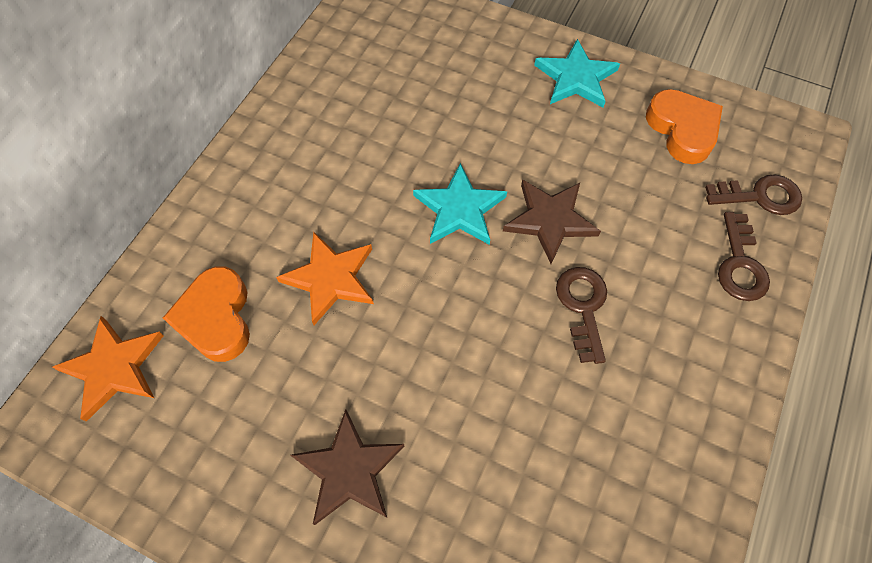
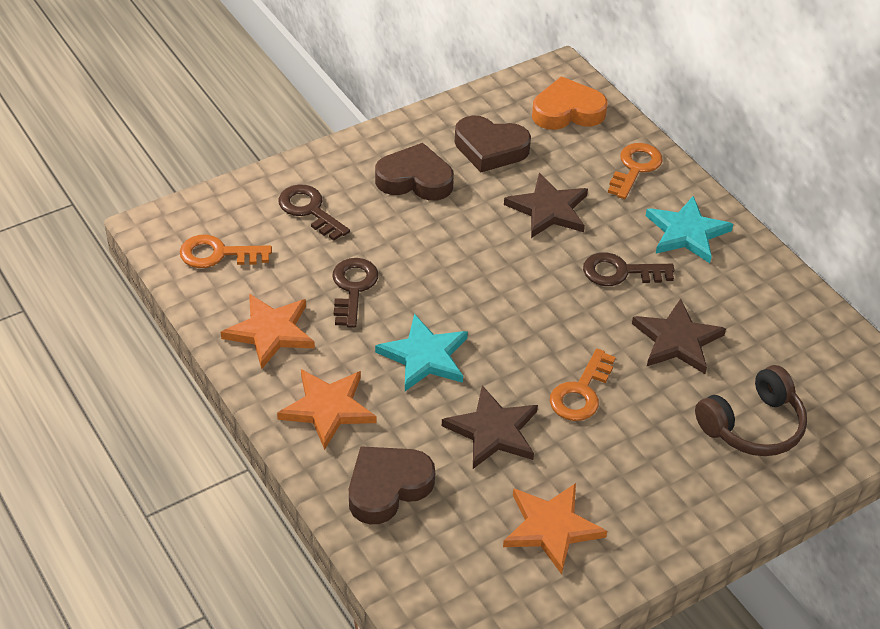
brown headphones: 0 -> 1
brown heart: 0 -> 3
brown star: 2 -> 3
orange heart: 2 -> 1
orange key: 0 -> 3
orange star: 2 -> 3

